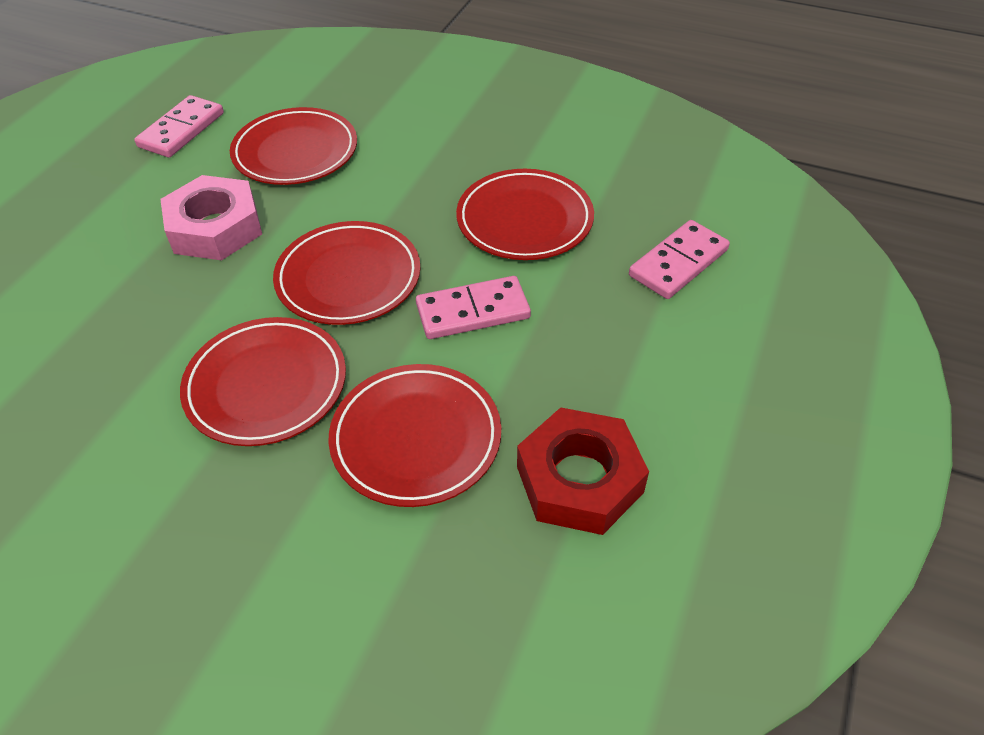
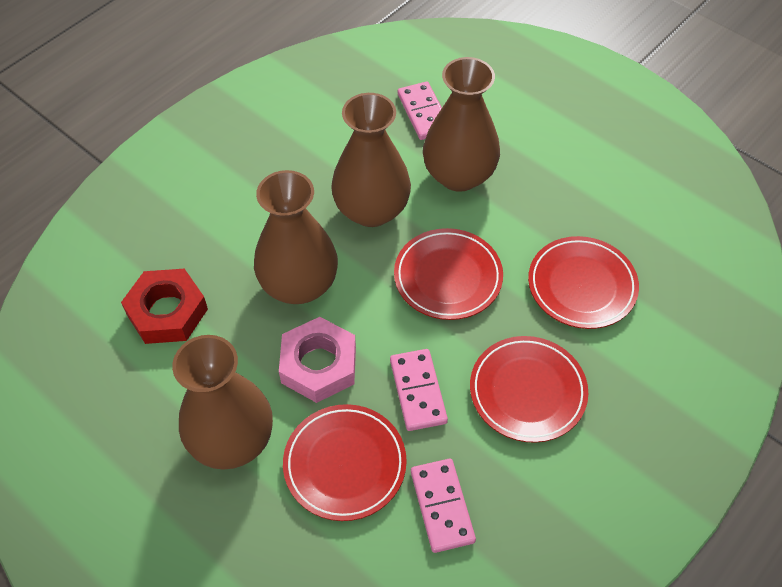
brown vase: 0 -> 4
red plate: 5 -> 4

